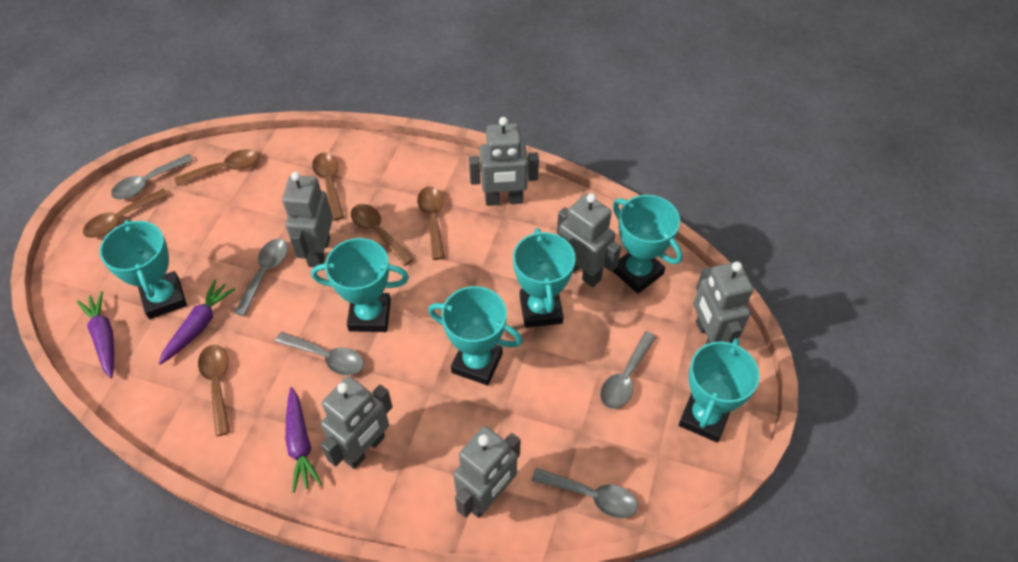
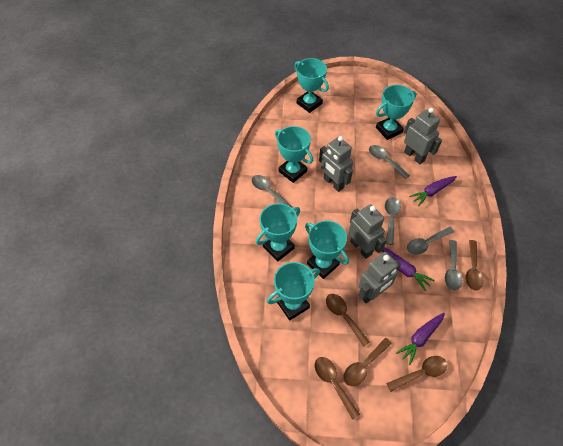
brown spoon: 6 -> 5
grey robot: 6 -> 4

